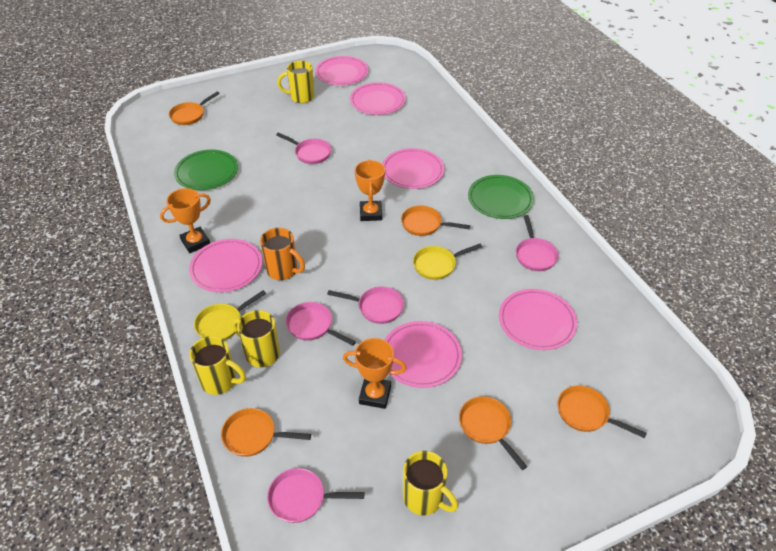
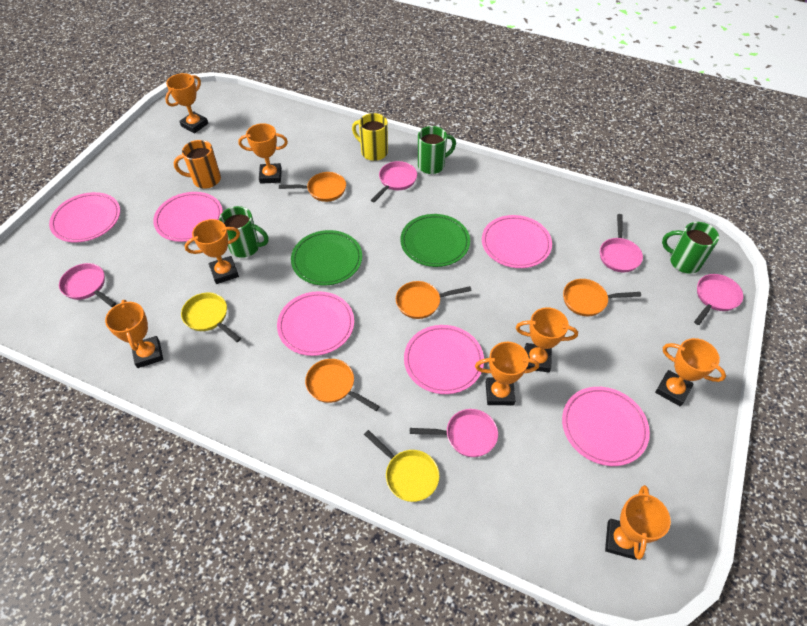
green mug: 0 -> 3
orange pan: 5 -> 4
orange trophy: 3 -> 8
yellow mug: 4 -> 1

